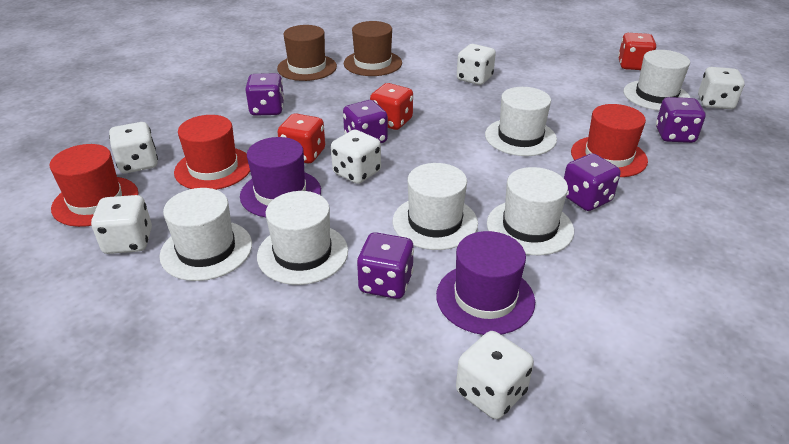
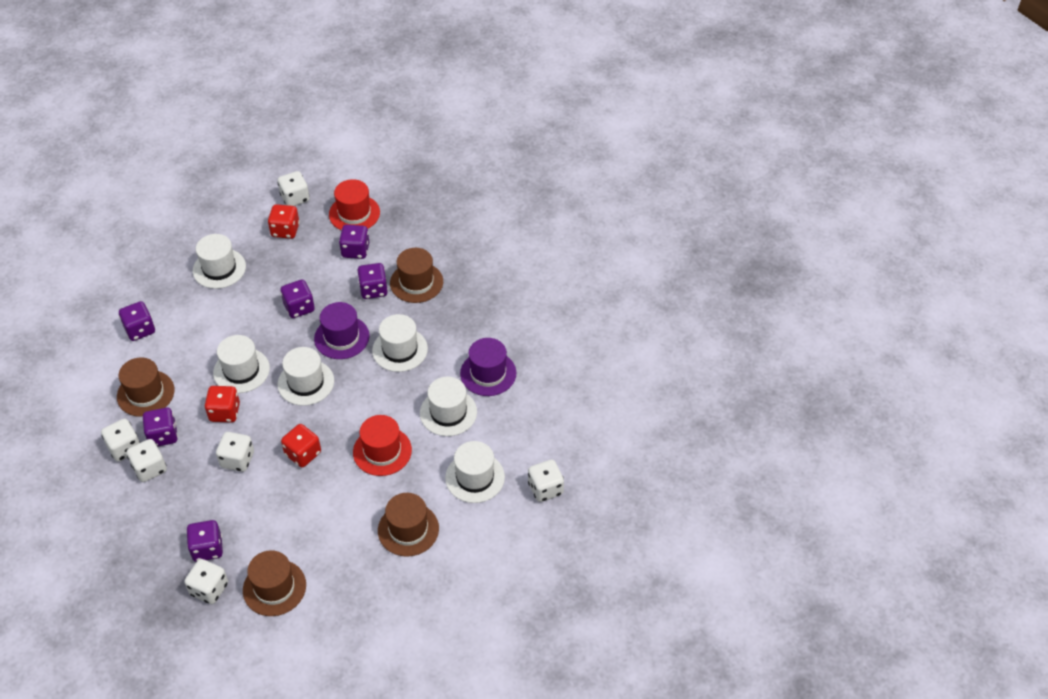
brown hat: 2 -> 4
purple dice: 5 -> 6
red hat: 3 -> 2

